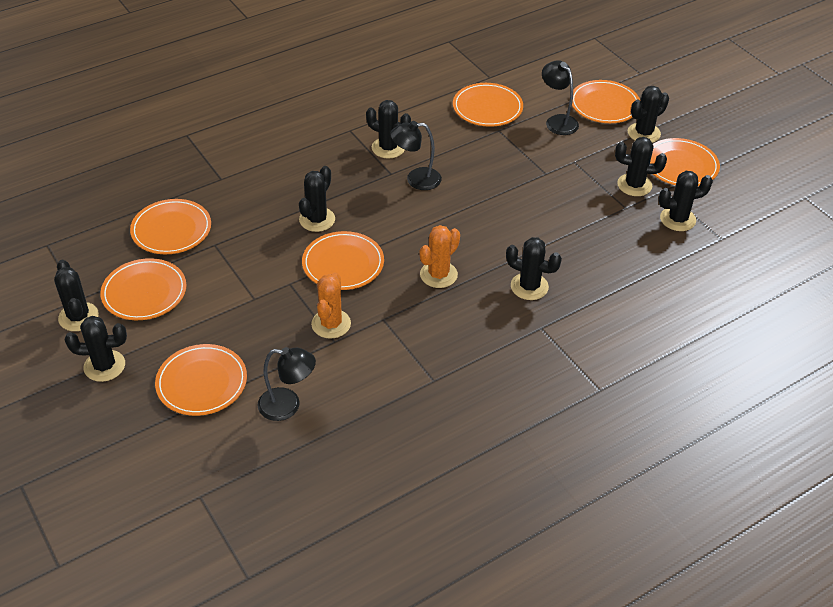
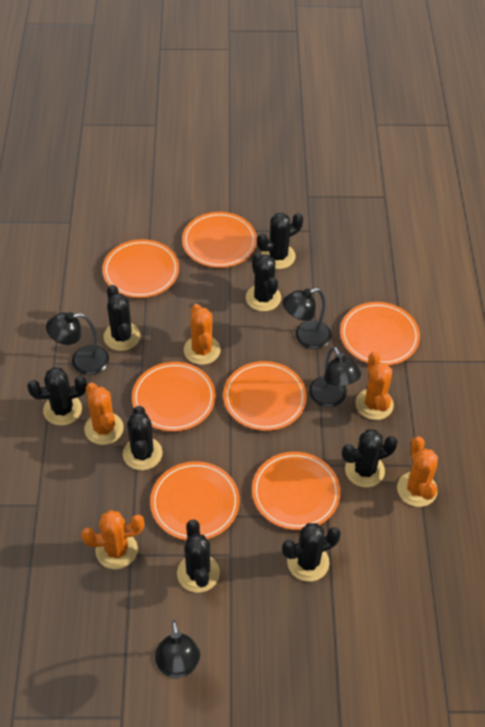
black lamp: 3 -> 4
orange cactus: 2 -> 5

